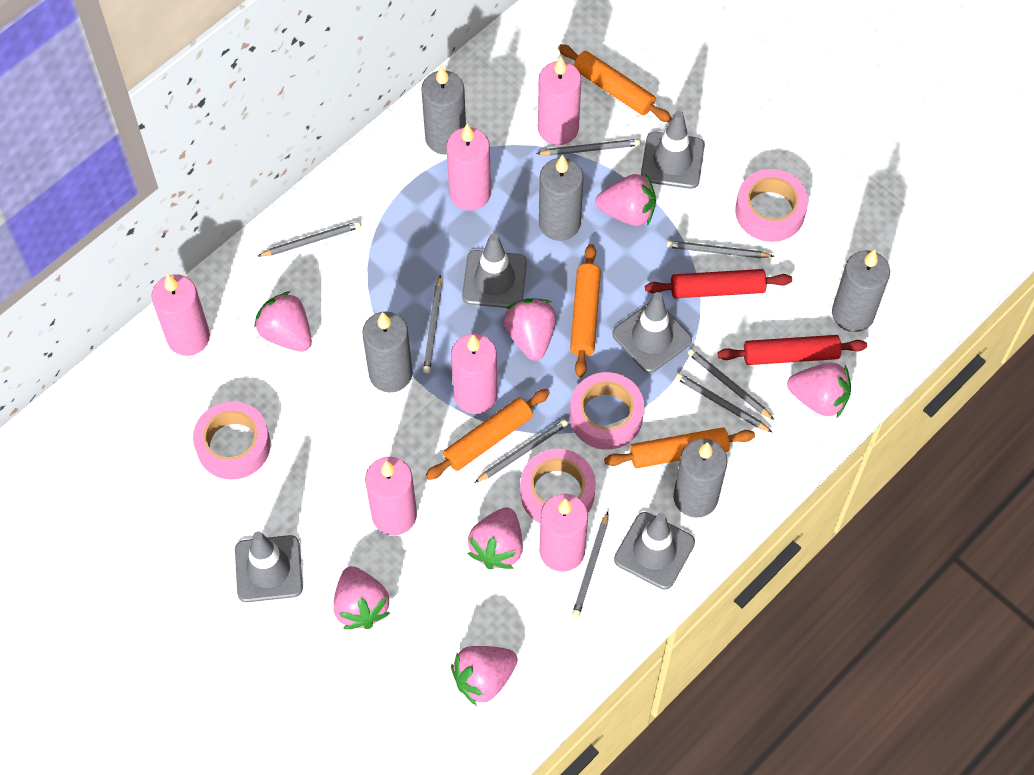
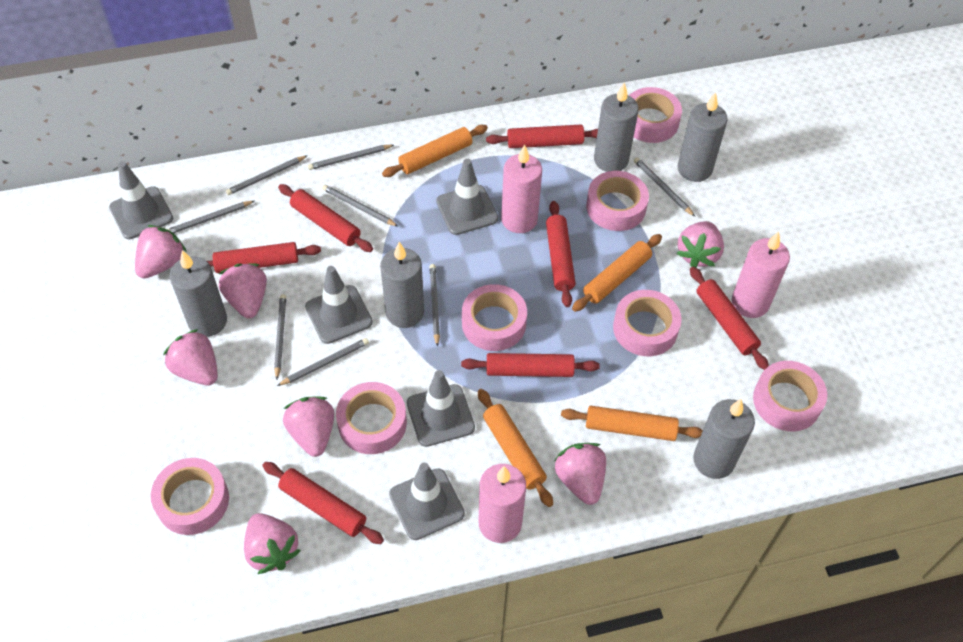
pink candle: 6 -> 3
pink tape: 4 -> 7
red rolling pin: 2 -> 7

